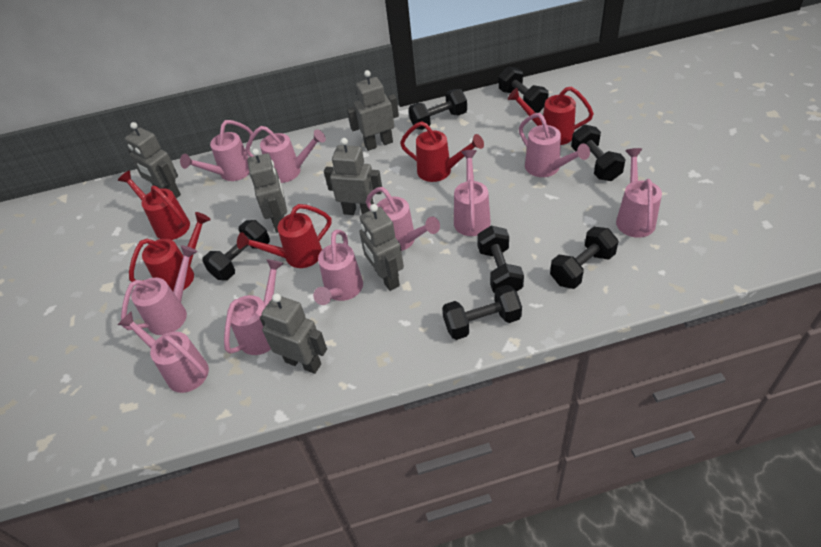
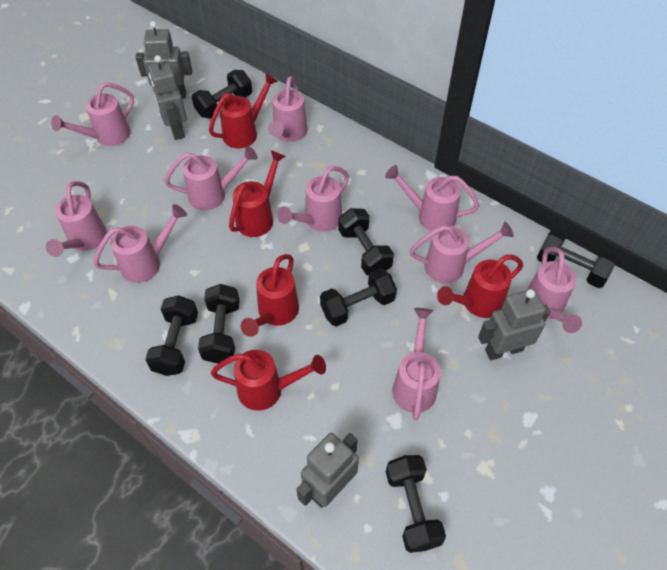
grey robot: 6 -> 4

